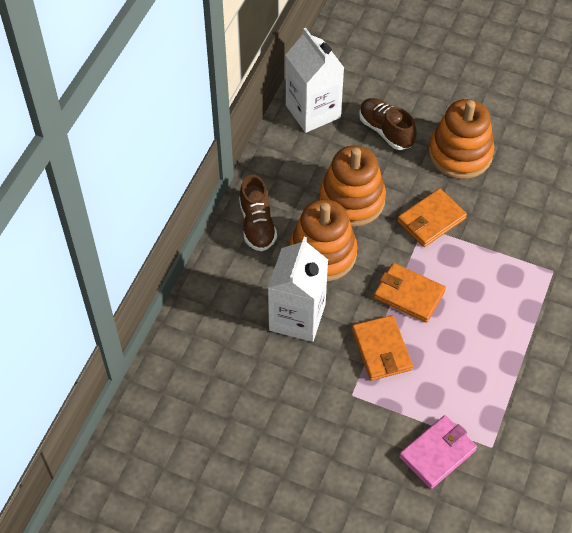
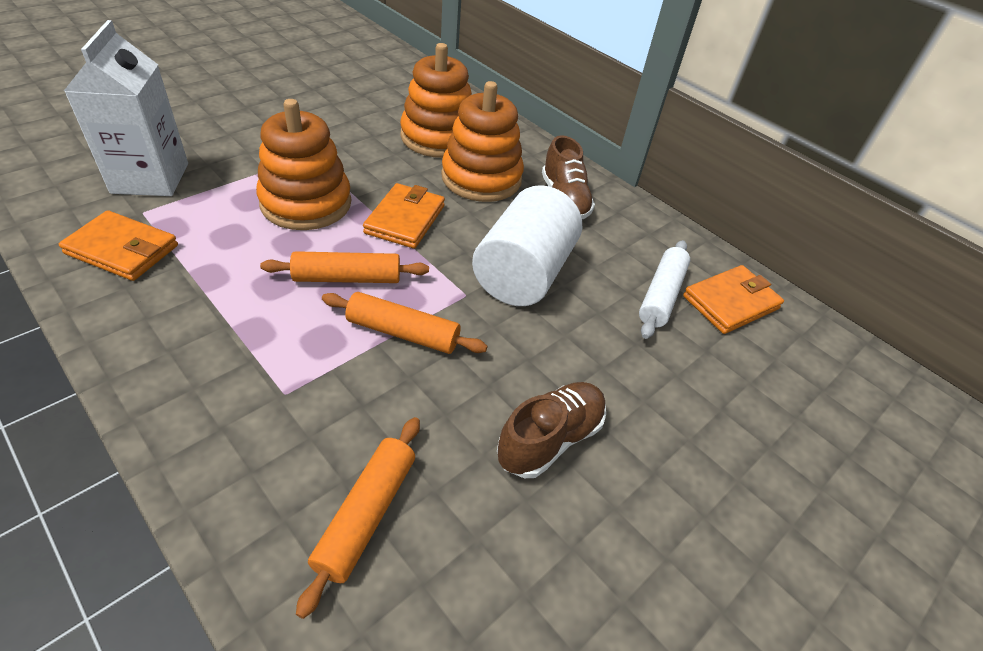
orange rolling pin: 0 -> 3
pink wallet: 1 -> 0
white carton: 2 -> 1
white cylinder: 0 -> 1
white rolling pin: 0 -> 1

